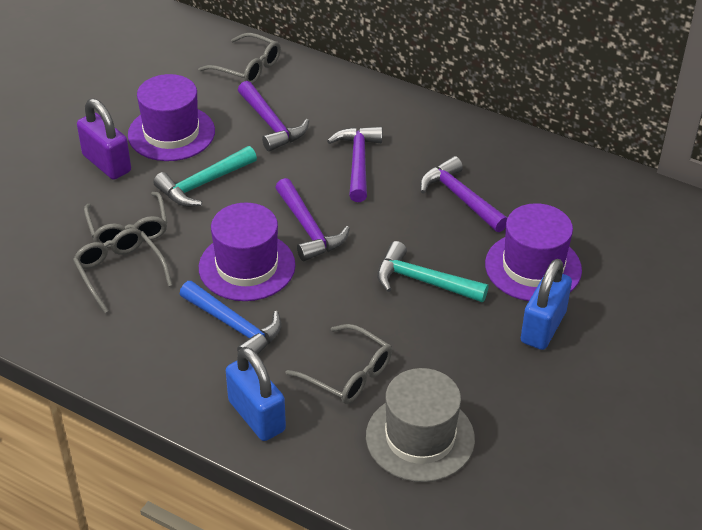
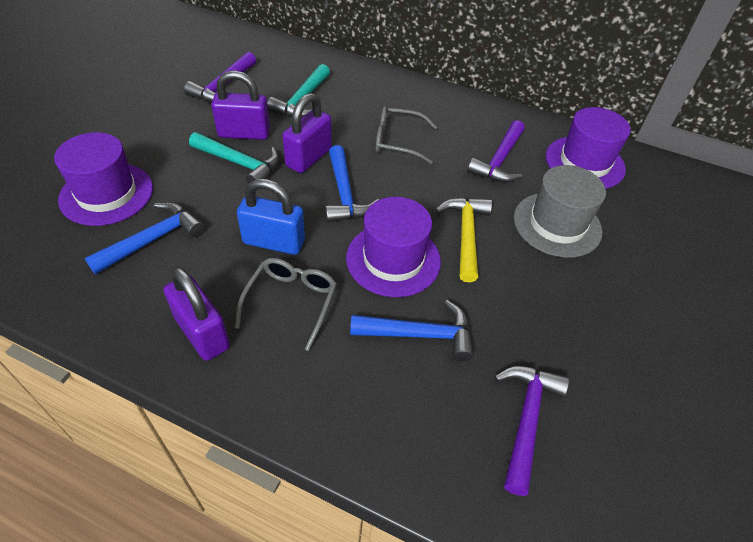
blue hammer: 1 -> 3
blue padlock: 2 -> 1
grey glasses: 4 -> 2
purple hammer: 4 -> 3
purple padlock: 1 -> 3
yellow hammer: 0 -> 1

